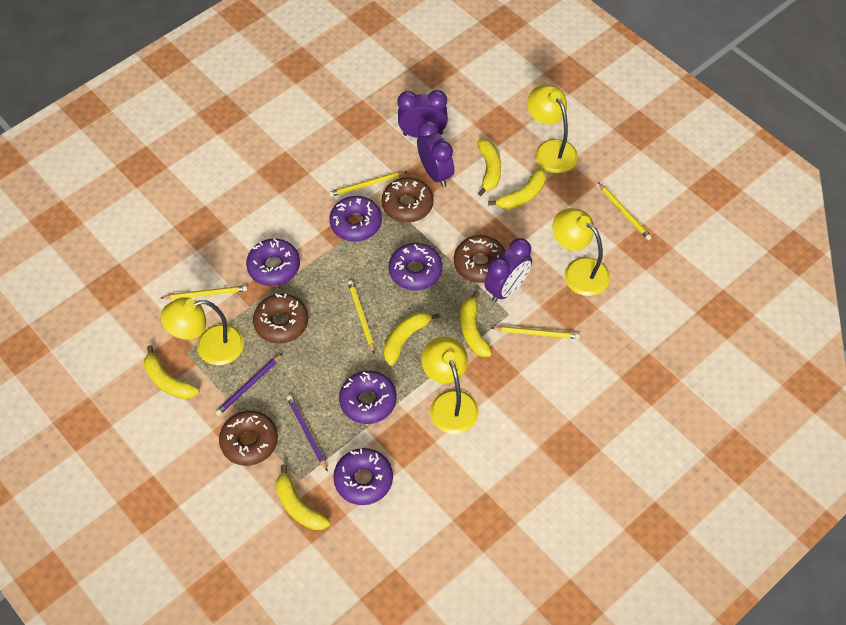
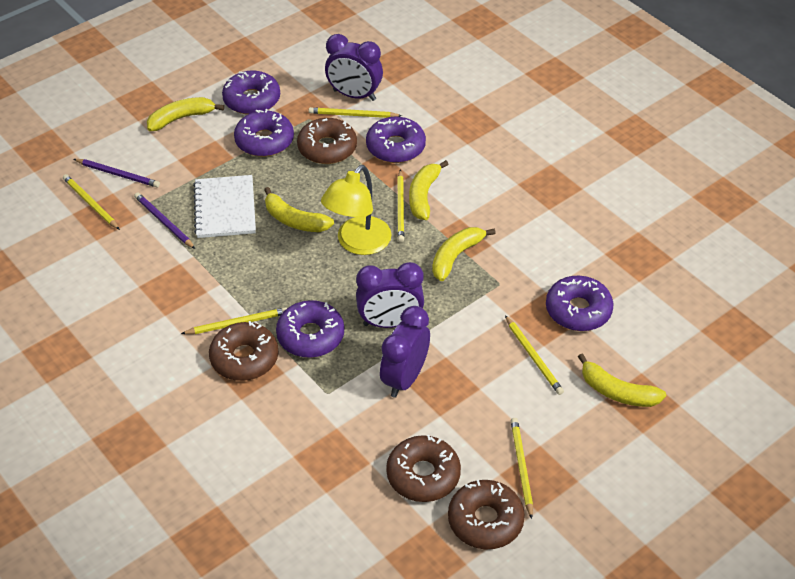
white notebook: 0 -> 1
yellow banana: 6 -> 5
yellow lamp: 4 -> 1
yellow pencil: 5 -> 6

